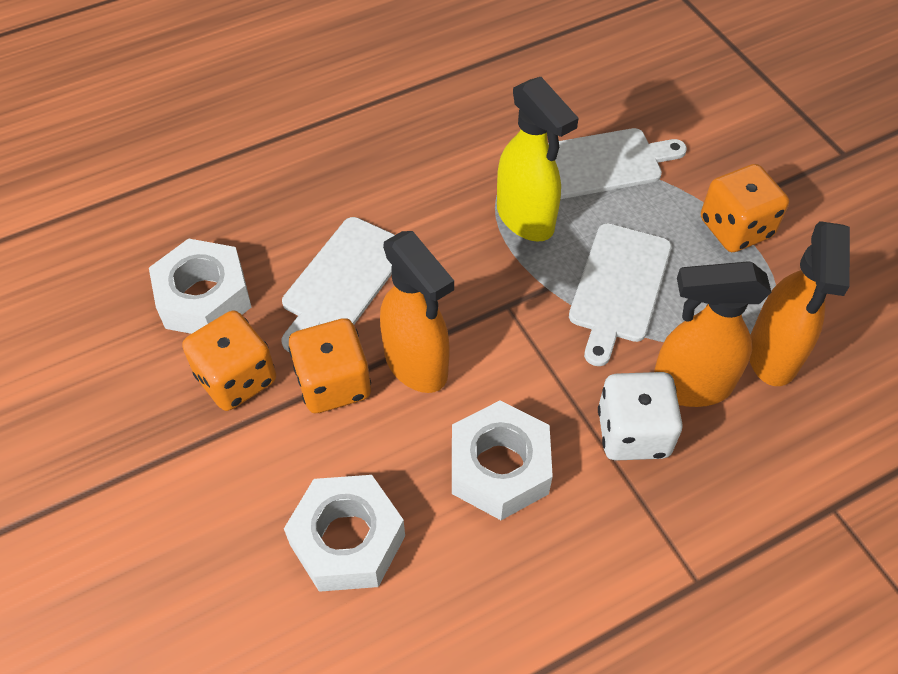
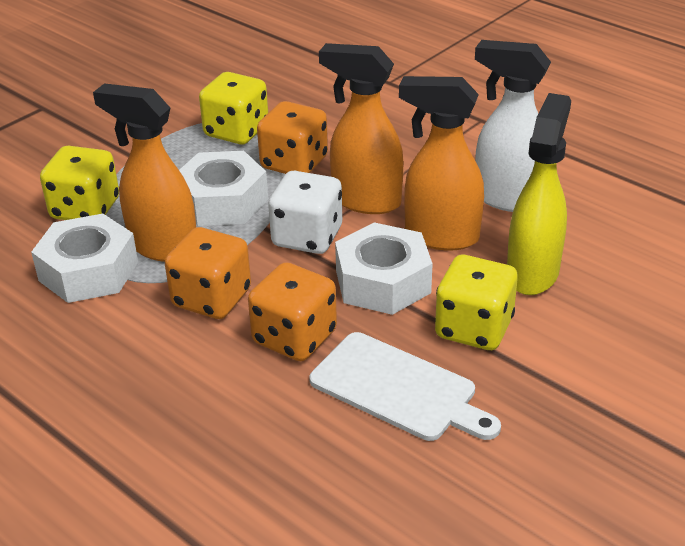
white cutting board: 3 -> 1
white spray bottle: 0 -> 1
yellow dice: 0 -> 3

